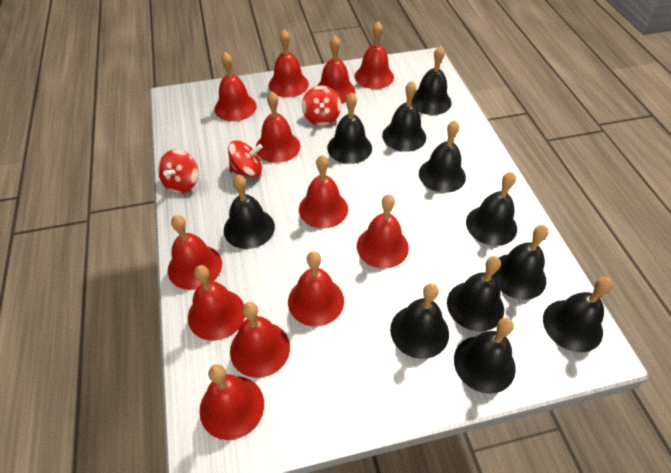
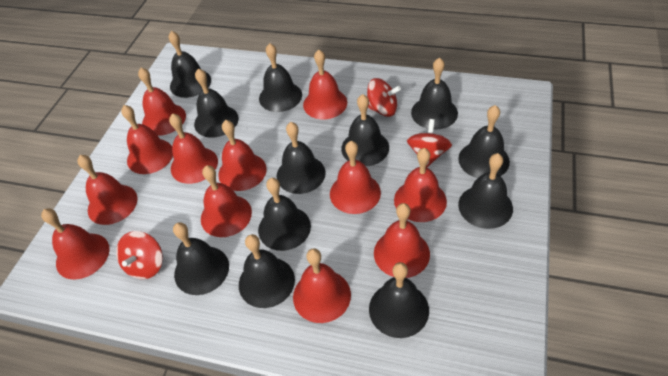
black bell: 11 -> 12

